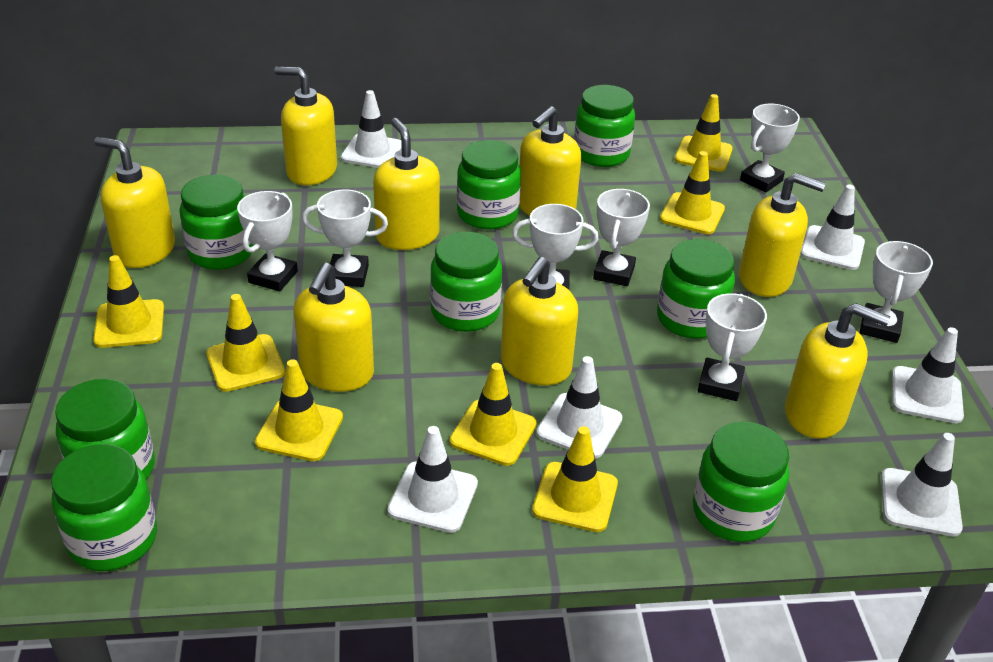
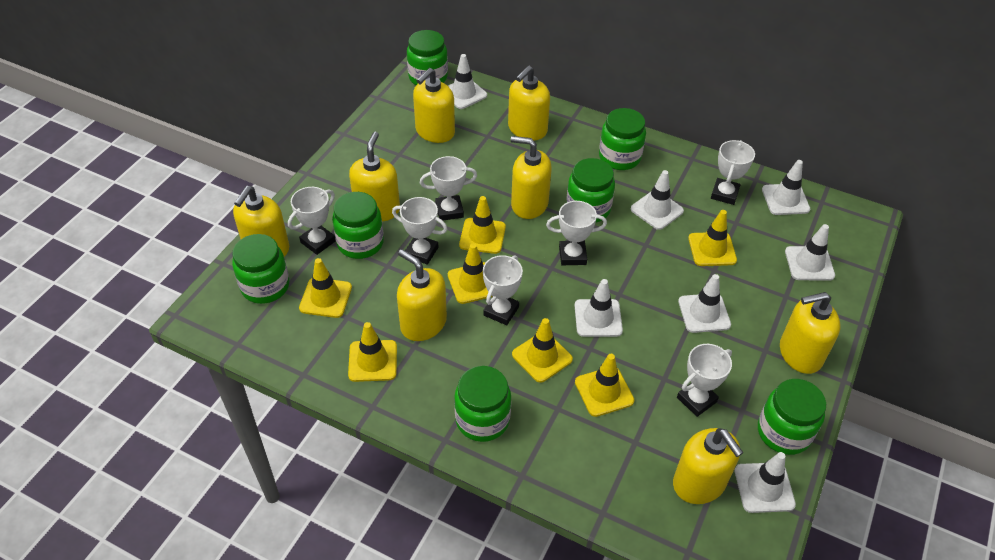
green jar: 8 -> 7
white traffic cone: 6 -> 7

